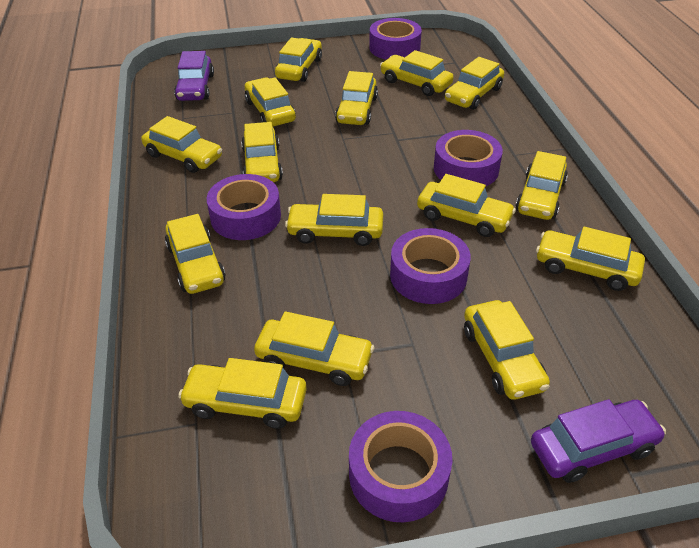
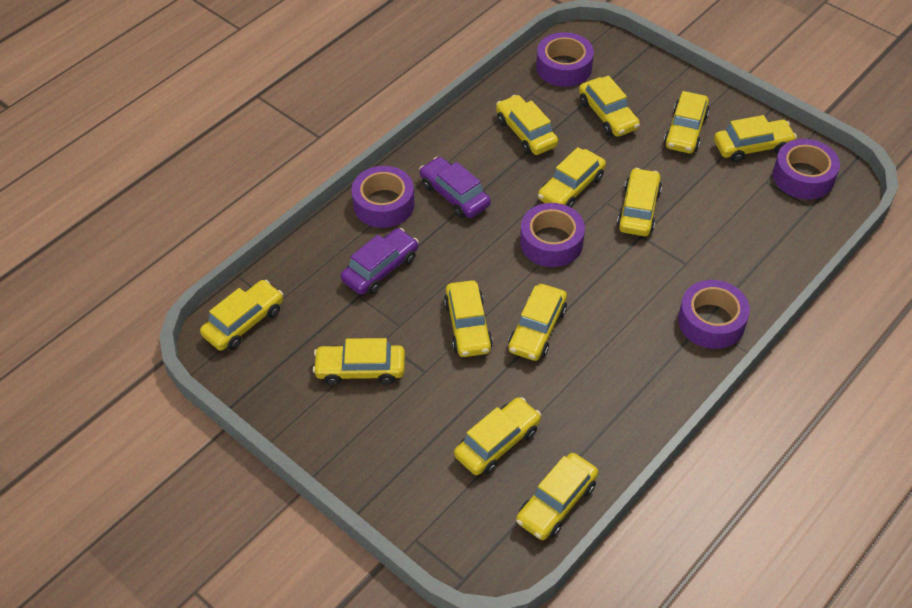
yellow car: 15 -> 12

